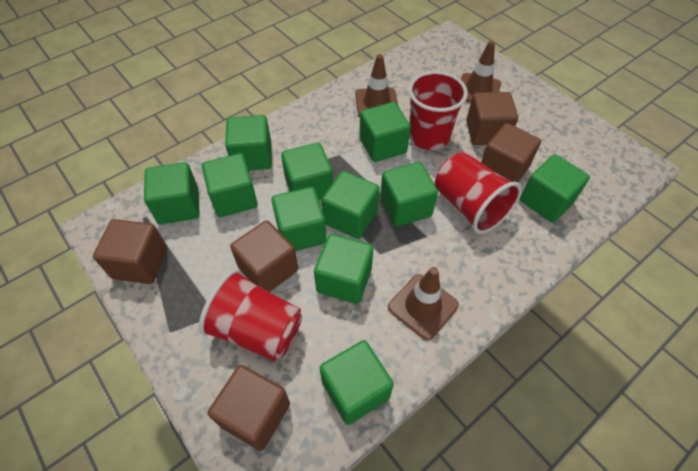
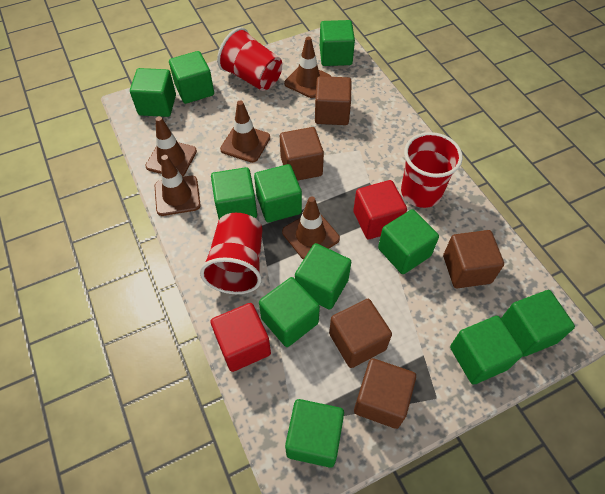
brown traffic cone: 3 -> 5
red cube: 0 -> 2

